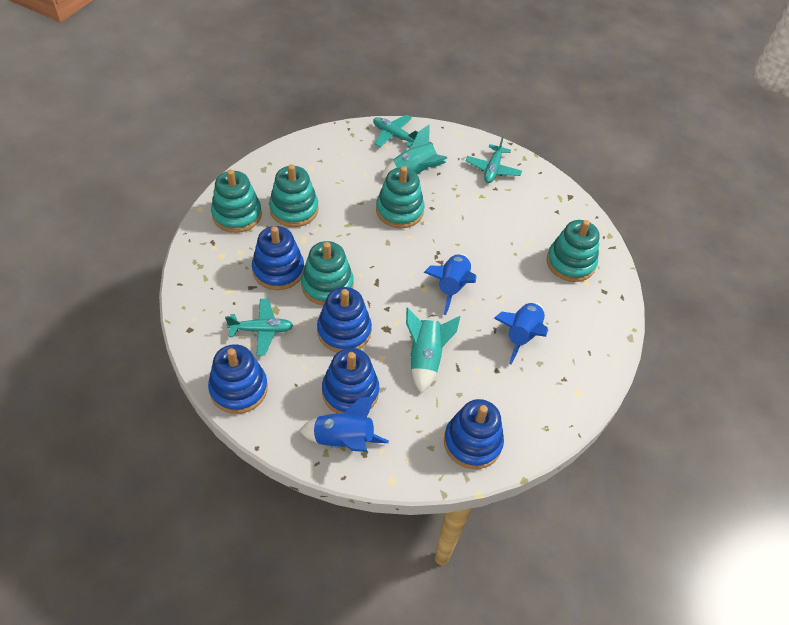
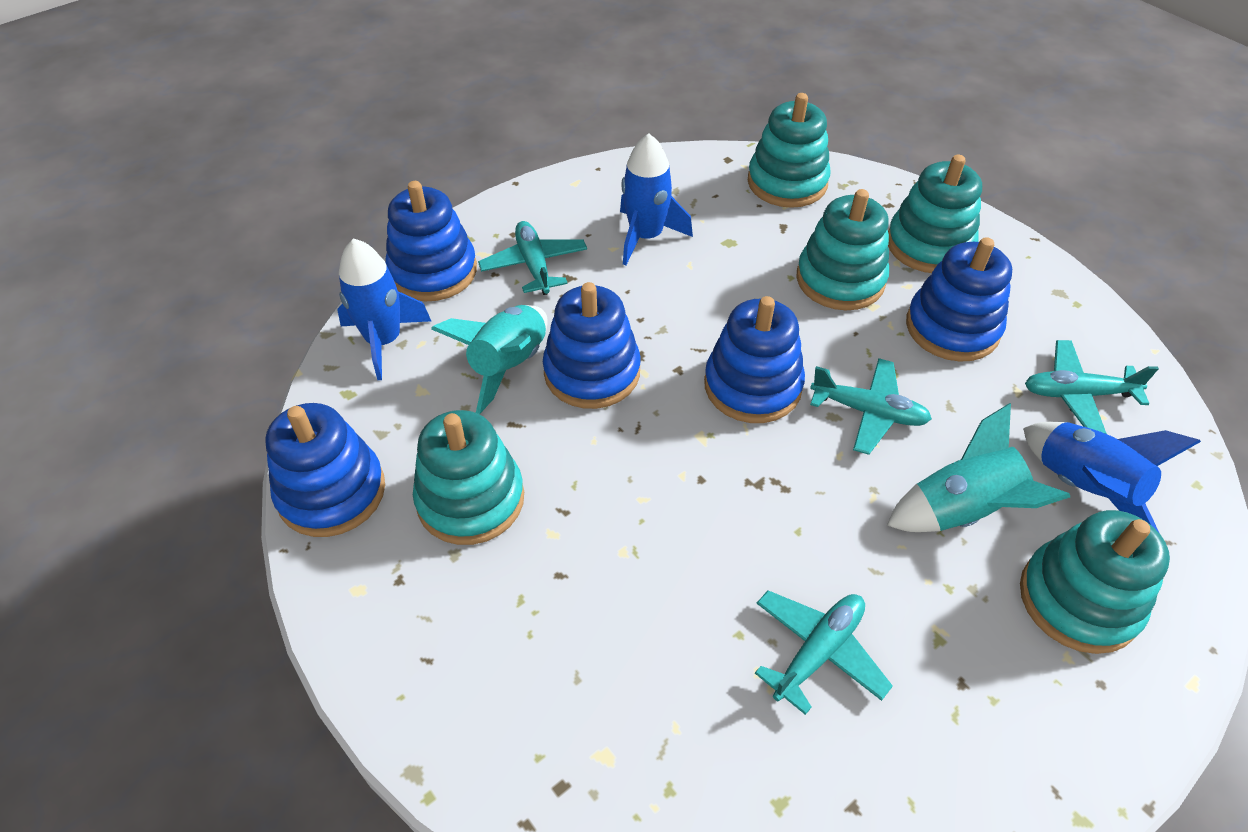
turquoise plane: 3 -> 4

